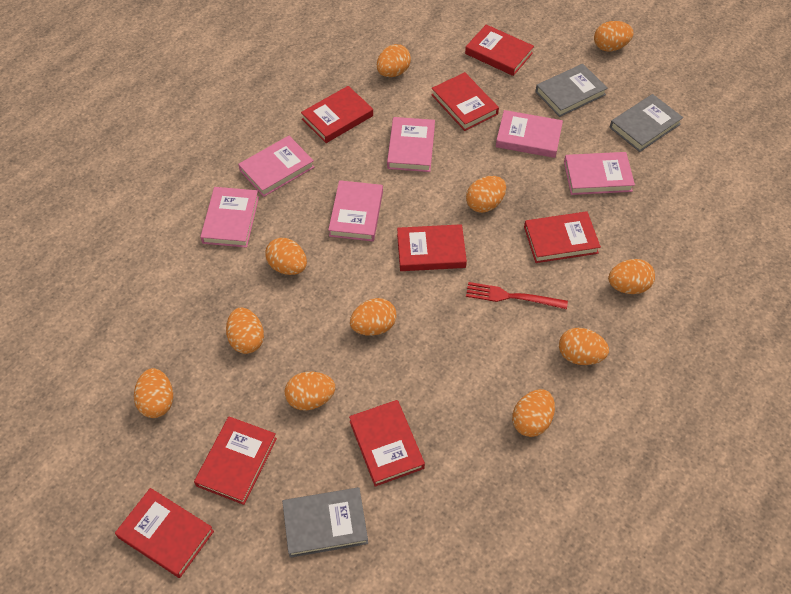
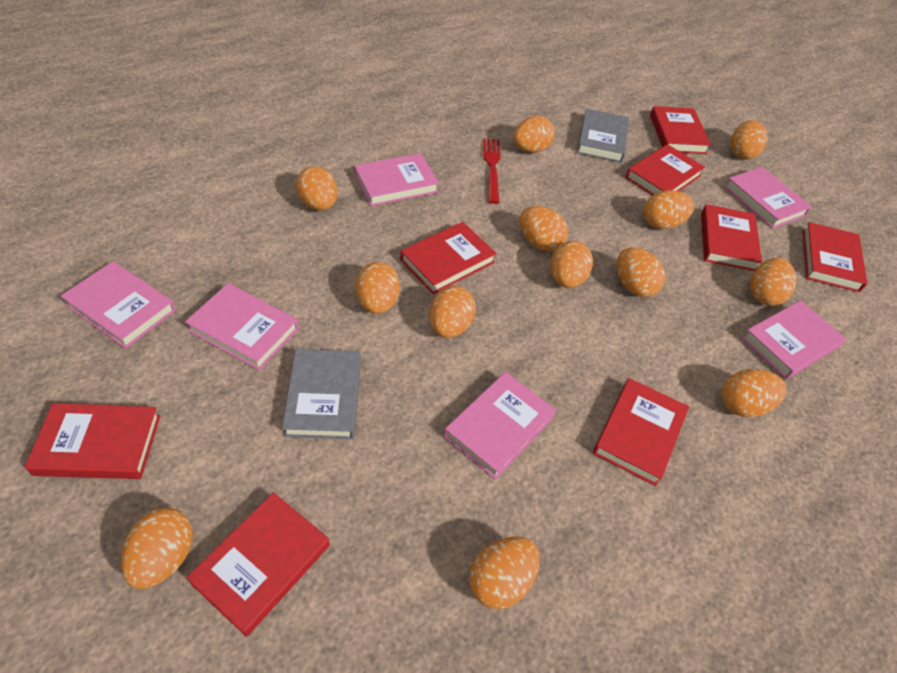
grey book: 3 -> 2
orange egg: 11 -> 13

